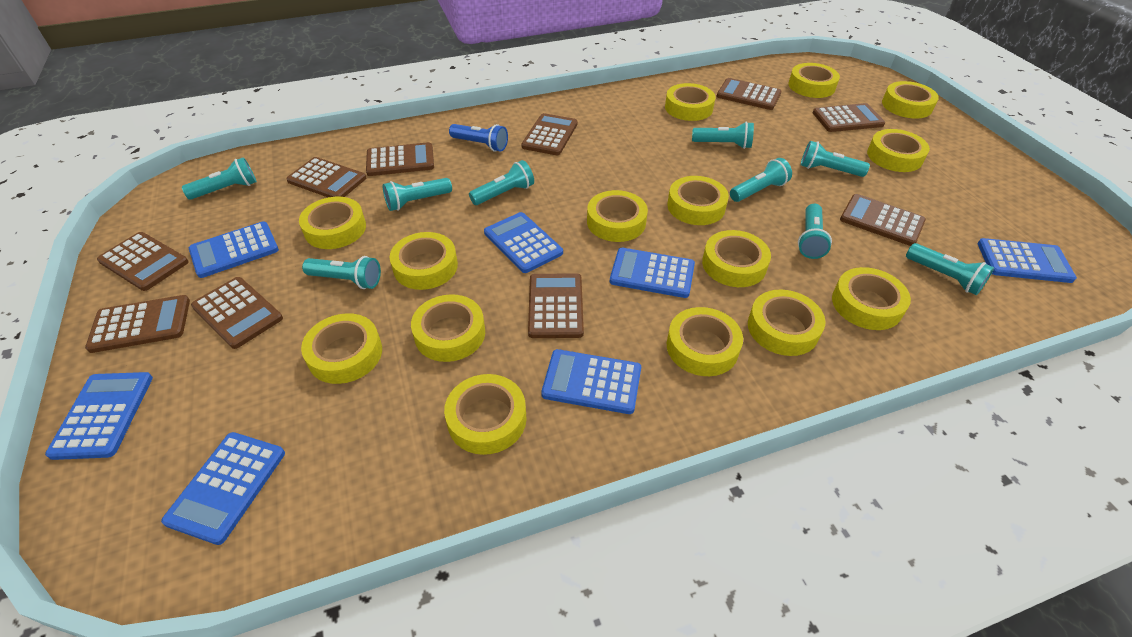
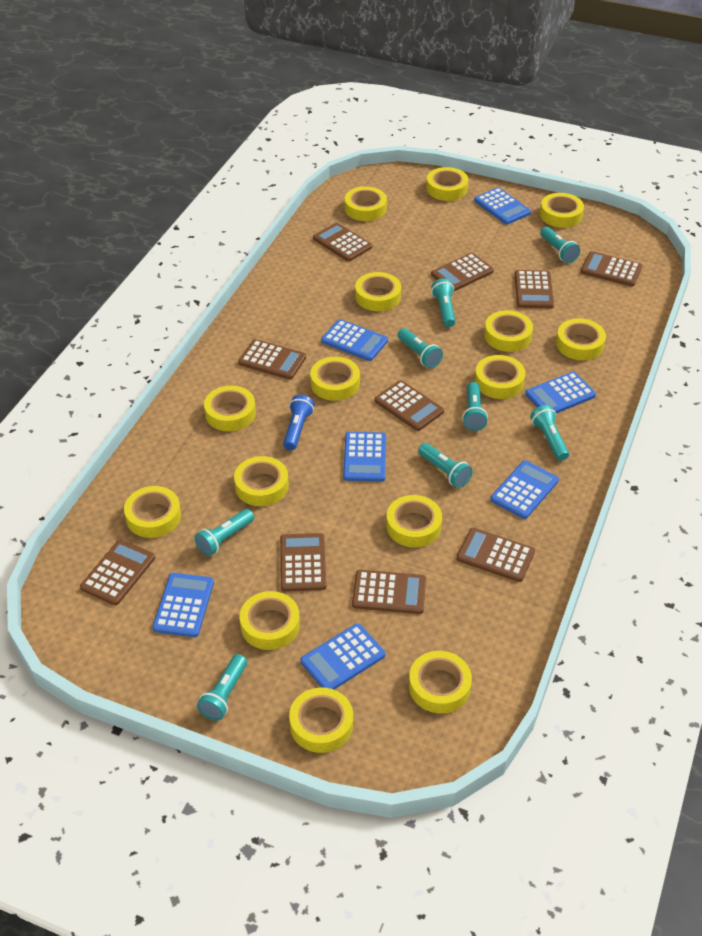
turquoise flashlight: 9 -> 8

